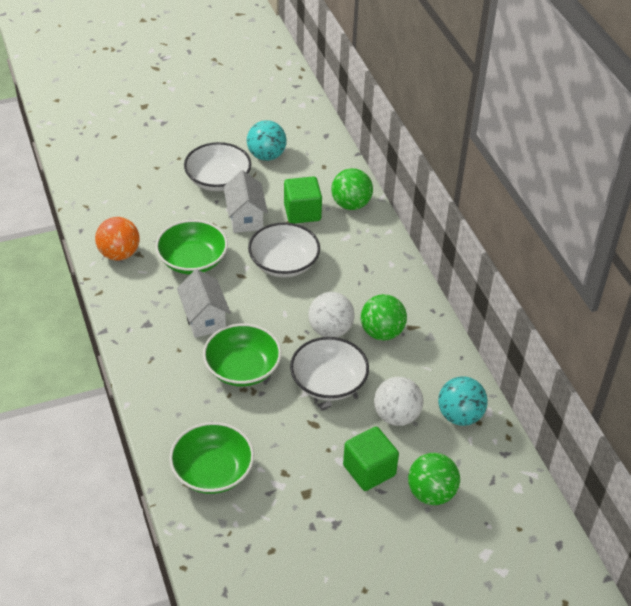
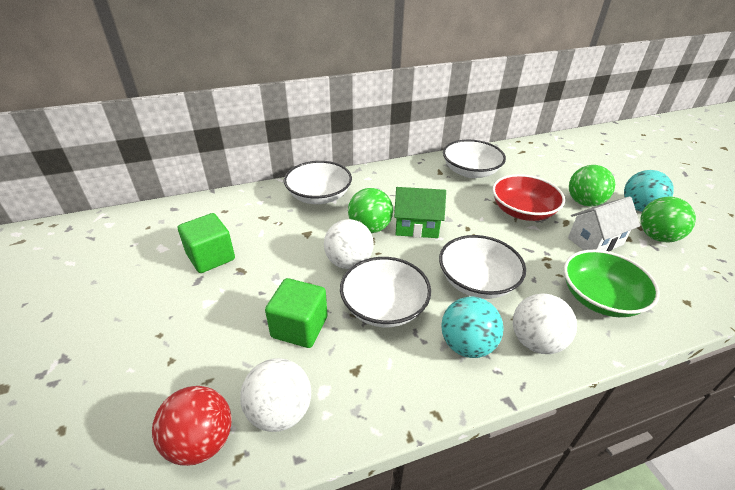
green bowl: 3 -> 1
green house: 0 -> 1
orange ball: 1 -> 0
red ball: 0 -> 1
red bowl: 0 -> 1
white ball: 2 -> 3
white bowl: 3 -> 4
white house: 2 -> 1

